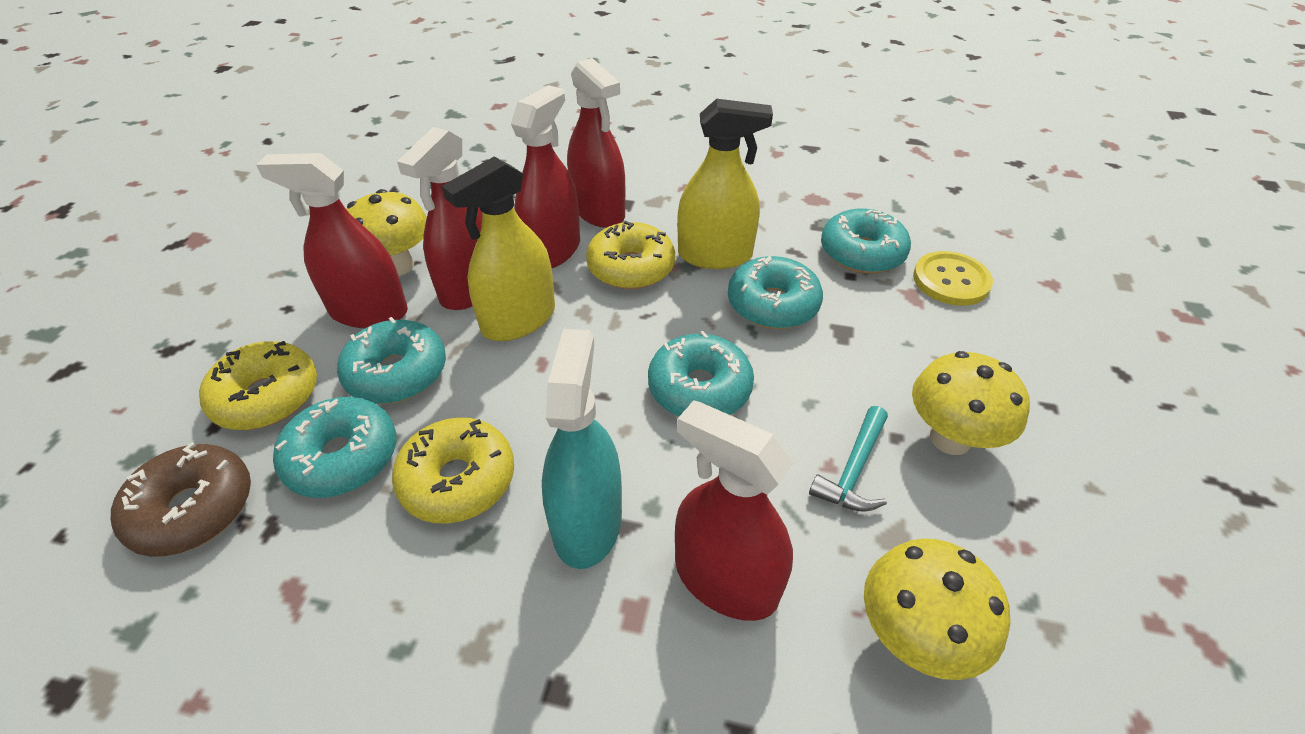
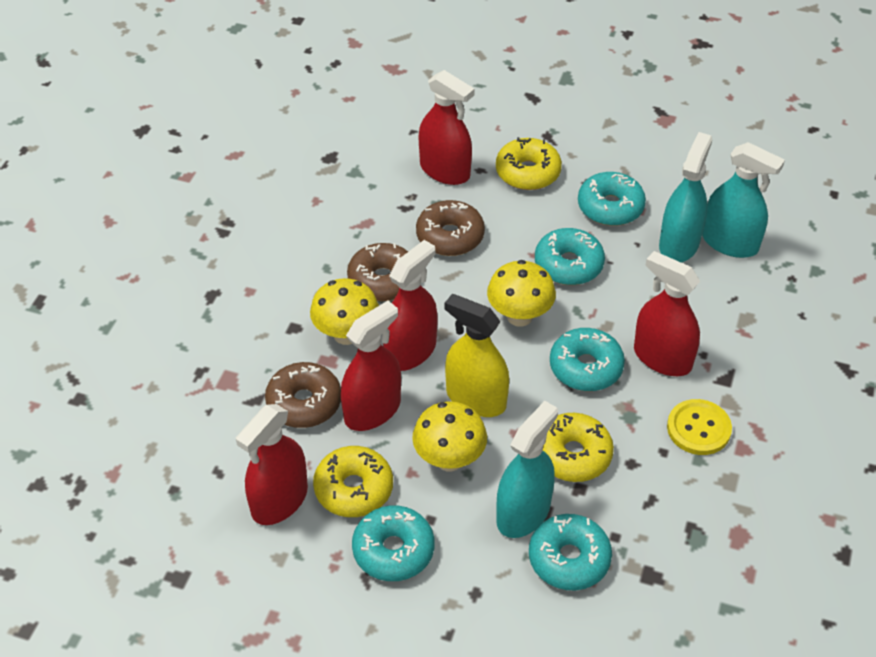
brown donut: 1 -> 3
turquoise hammer: 1 -> 0
turquoise spray bottle: 1 -> 3
yellow spray bottle: 2 -> 1

